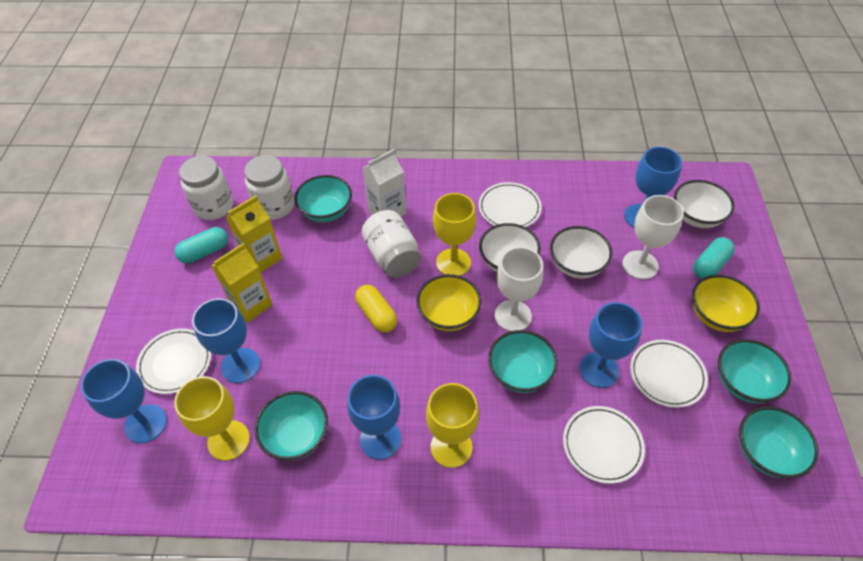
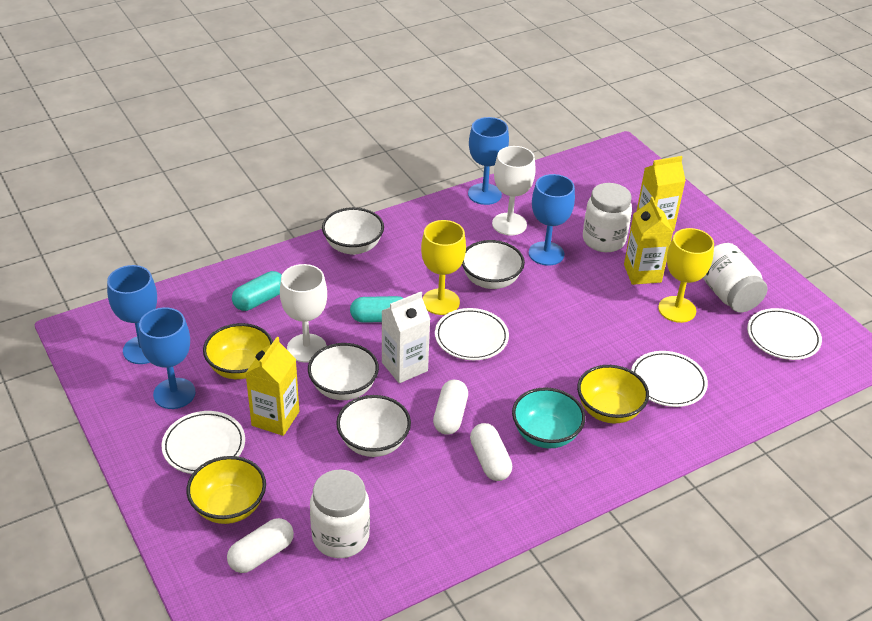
blue goblet: 5 -> 4
turquoise bowl: 5 -> 1
white bowl: 3 -> 4
white capsule: 0 -> 3
yellow bowl: 2 -> 3
yellow capsule: 1 -> 0
yellow carton: 2 -> 3
yellow goblet: 3 -> 2

